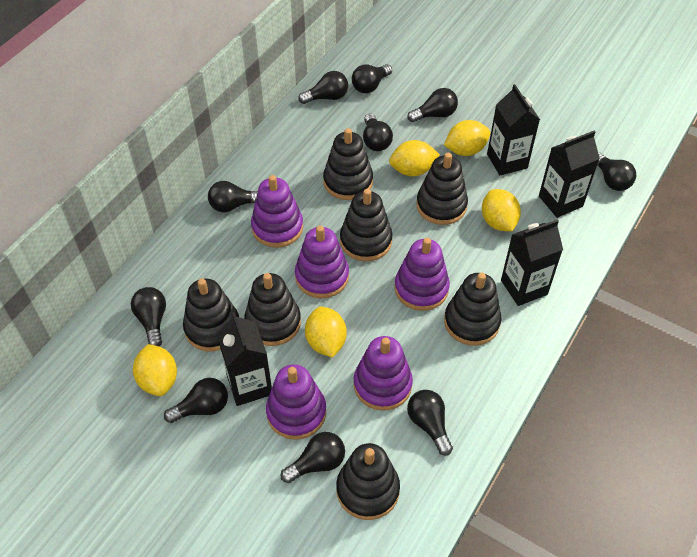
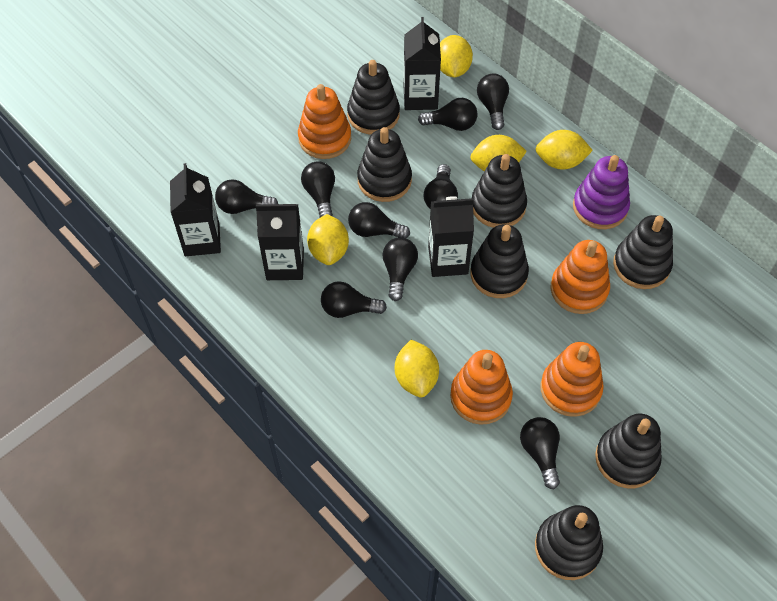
black light bulb: 10 -> 9
orange stacking toy: 0 -> 4
purple stacking toy: 5 -> 1

